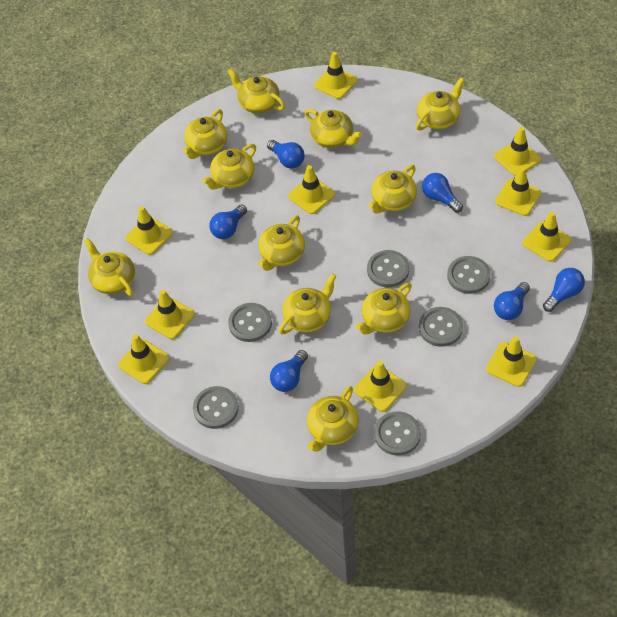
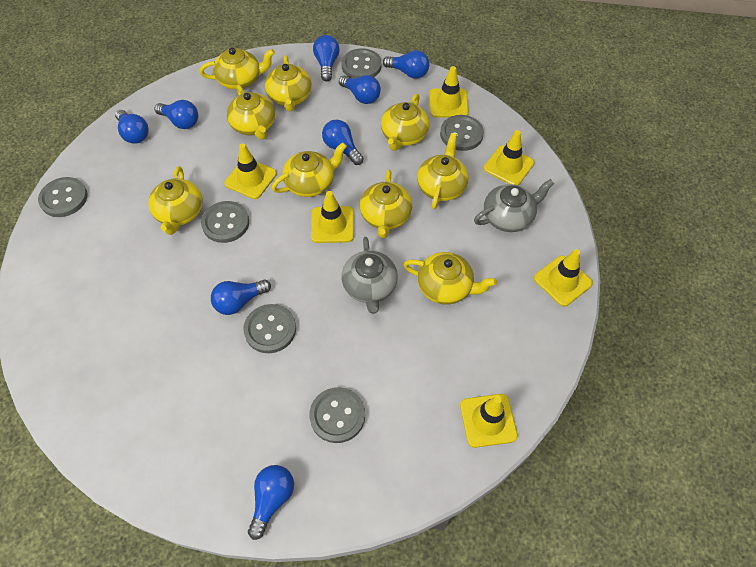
blue light bulb: 6 -> 8
grey teapot: 0 -> 2
yellow teapot: 11 -> 9
yellow traffic cone: 10 -> 6

